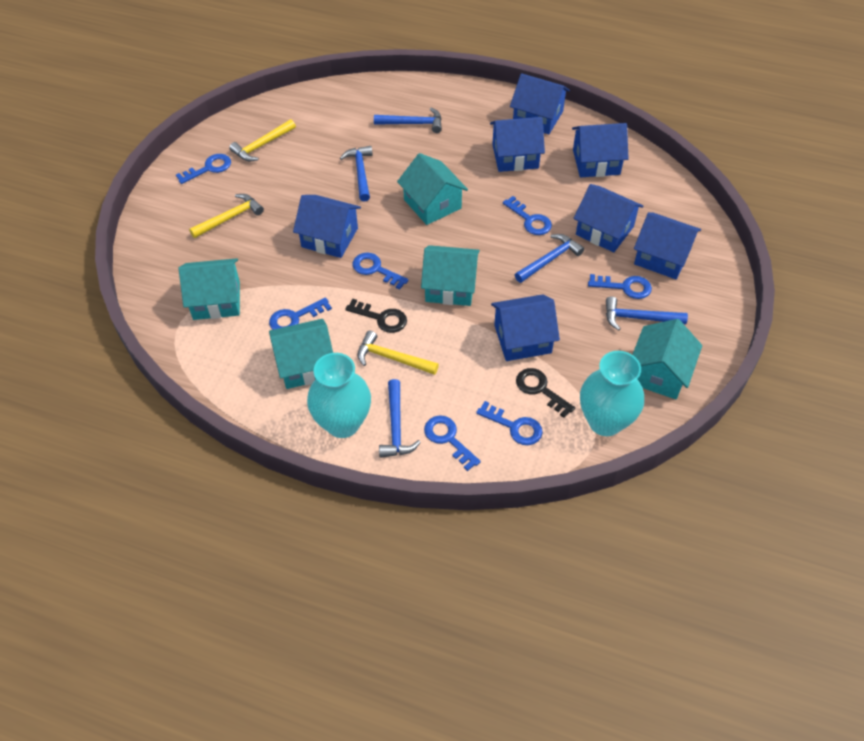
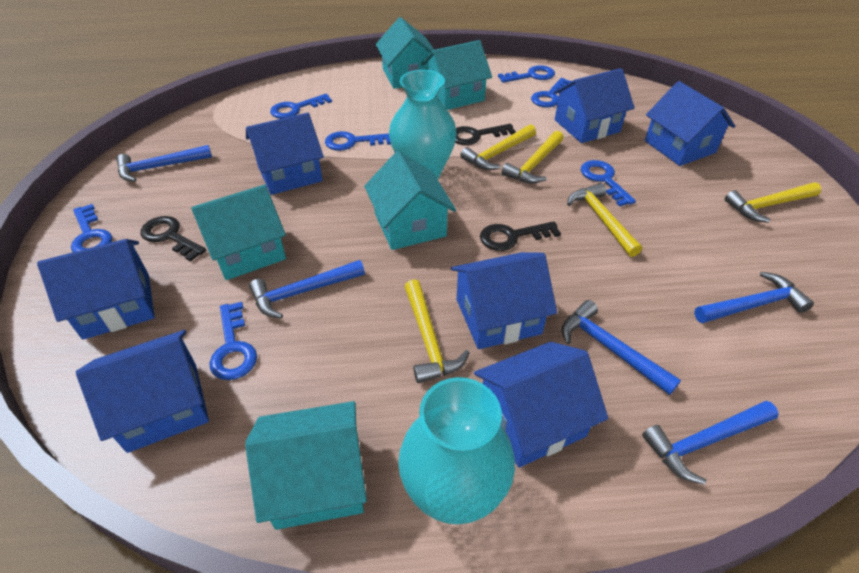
black key: 2 -> 3
yellow hammer: 3 -> 5

